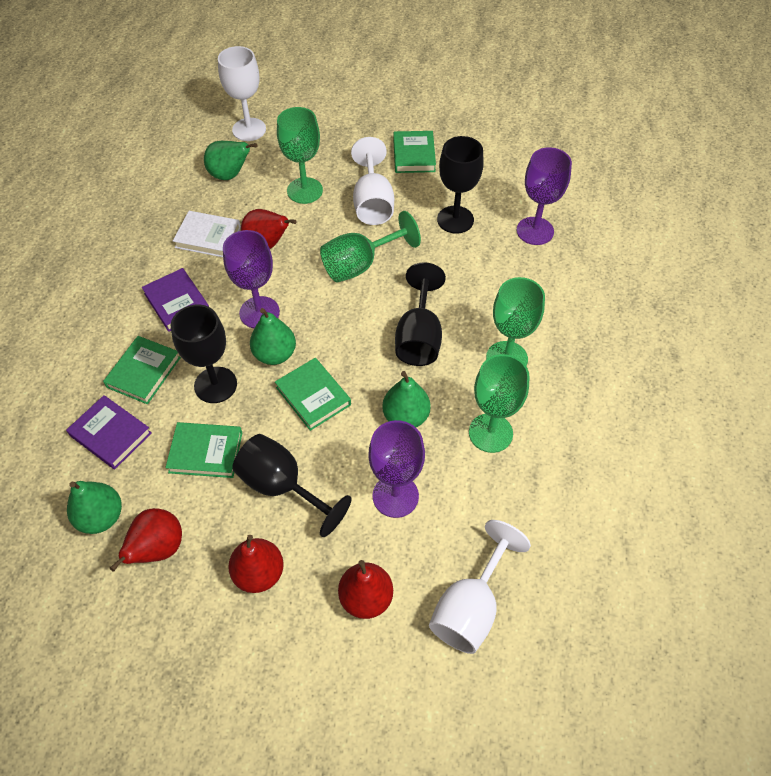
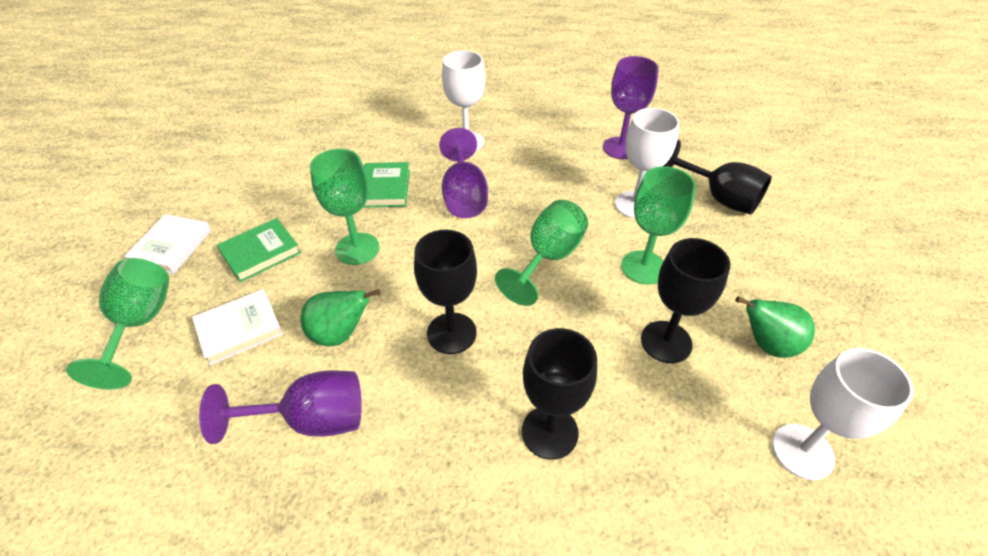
green book: 4 -> 2
green pear: 4 -> 2
purple book: 2 -> 0
red pear: 4 -> 0
white book: 1 -> 2

